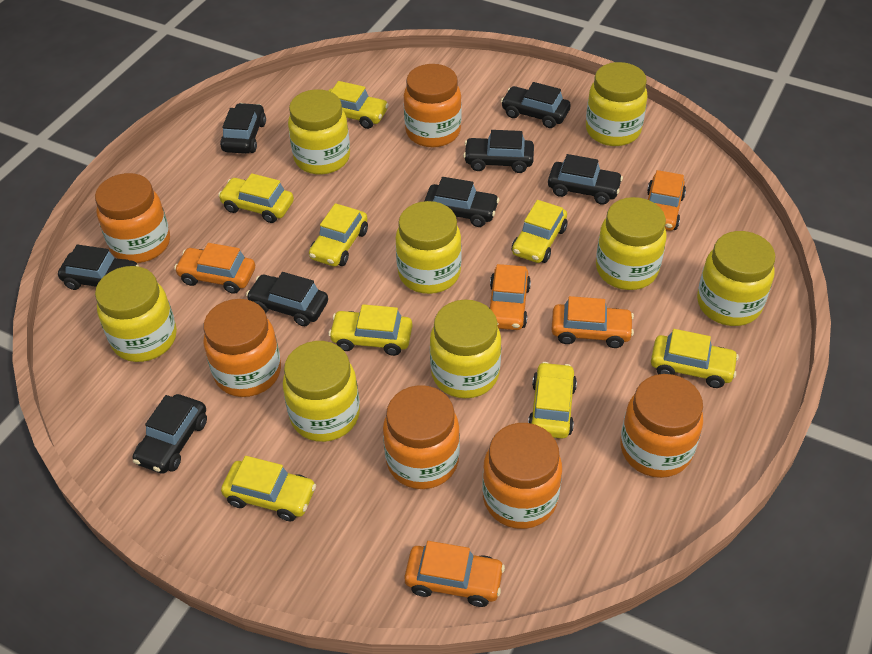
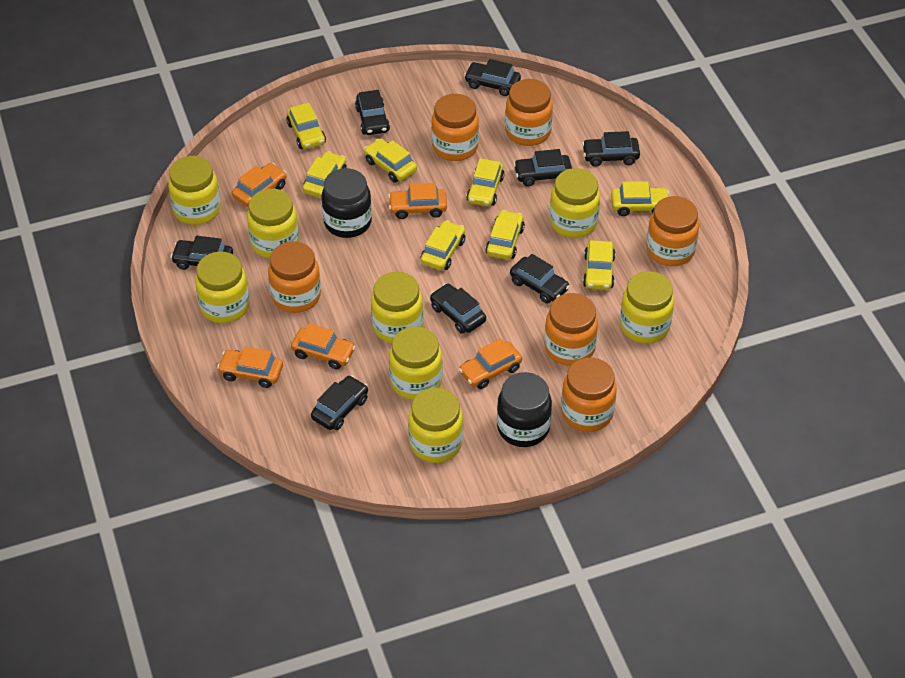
black jar: 0 -> 2

